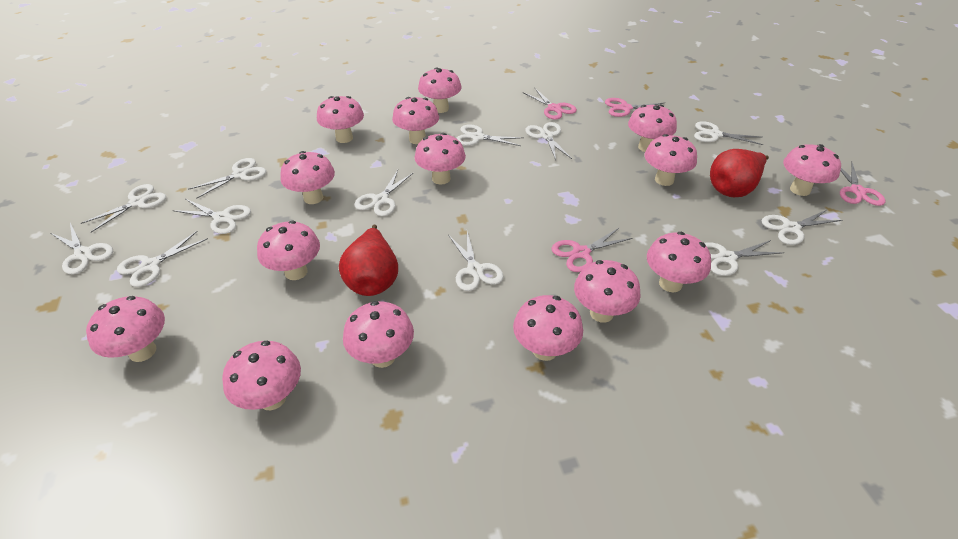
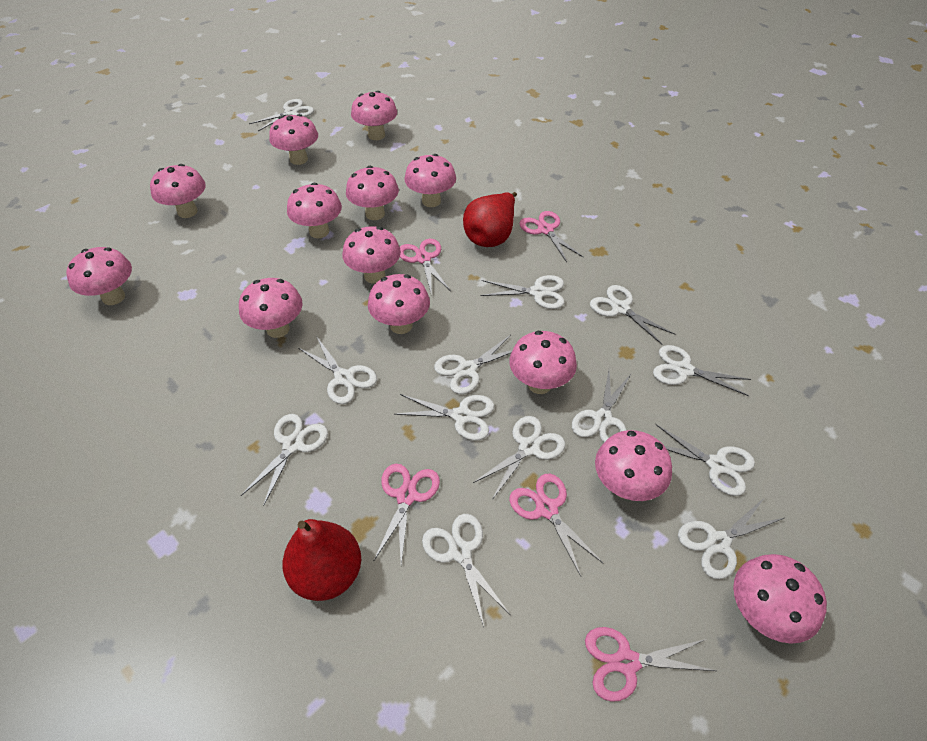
pink mushroom: 15 -> 13
pink scissors: 4 -> 5
white scissors: 12 -> 13

